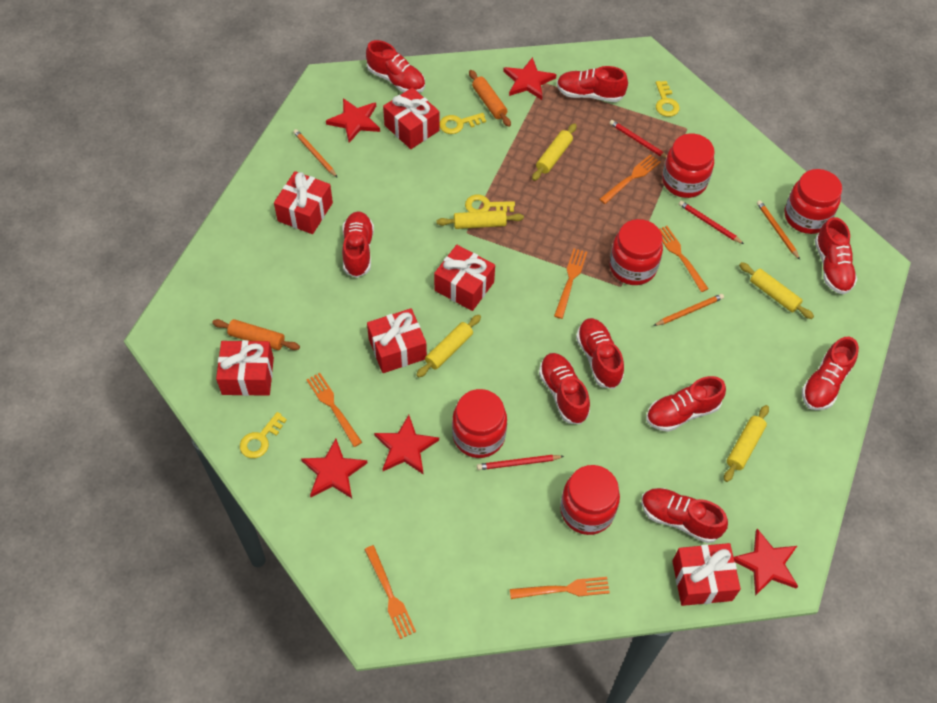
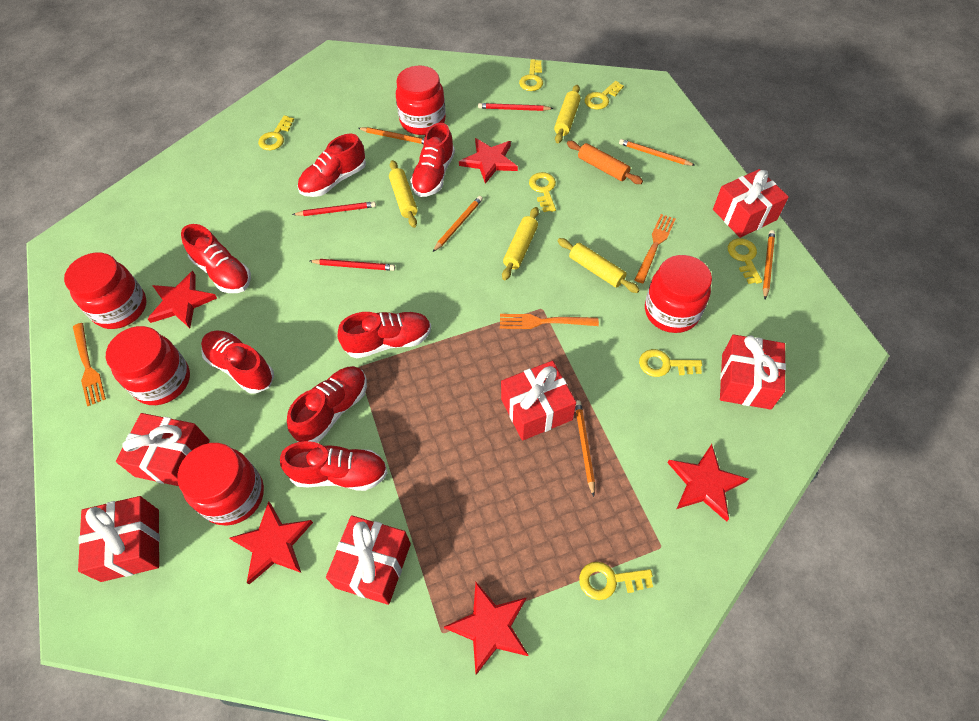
orange fork: 6 -> 3
orange pencil: 3 -> 5
orange rolling pin: 2 -> 1
red shoe: 9 -> 7
yellow key: 4 -> 7
yellow rolling pin: 5 -> 4

